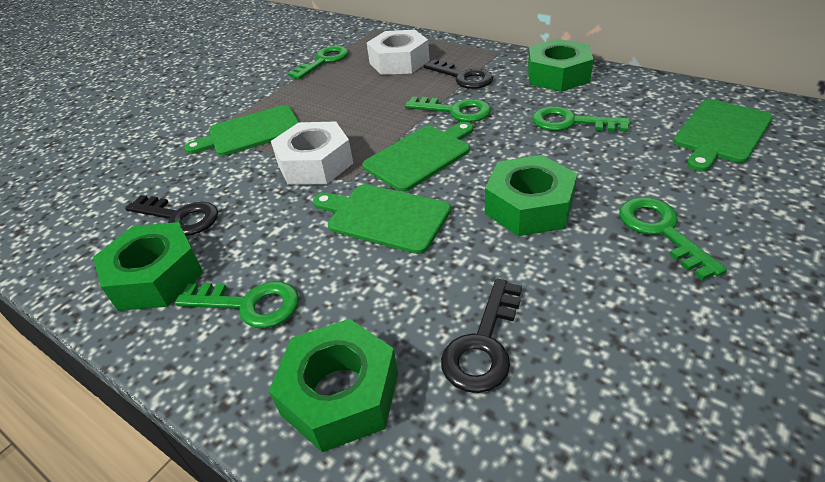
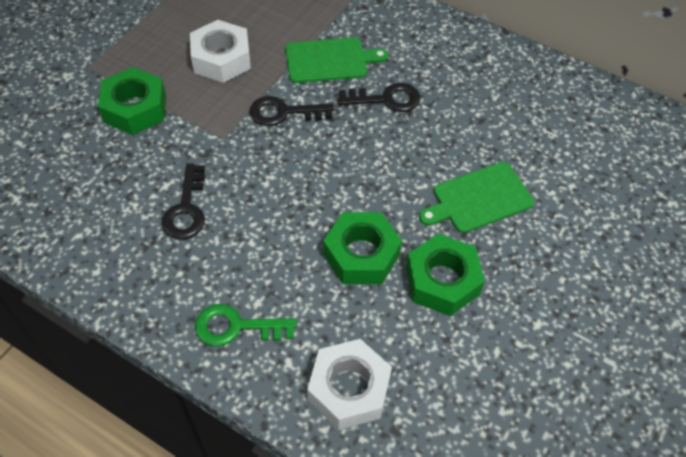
green cutting board: 4 -> 2
green key: 5 -> 1
green nut: 4 -> 3

